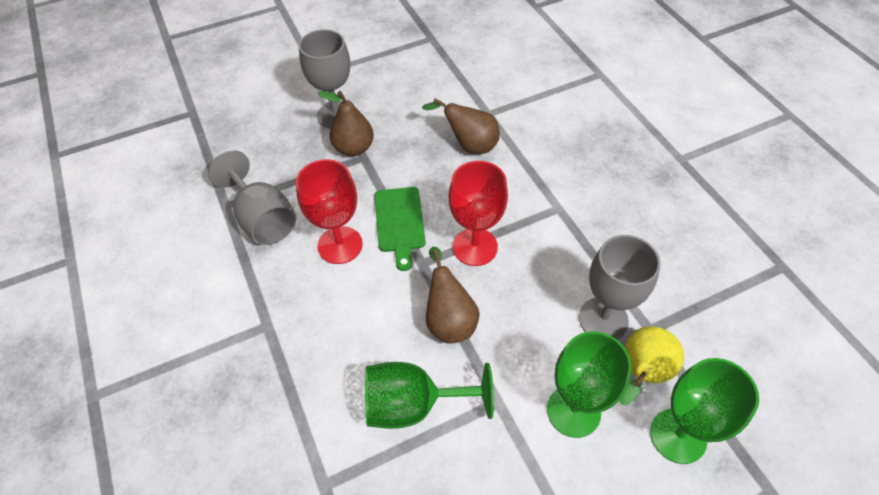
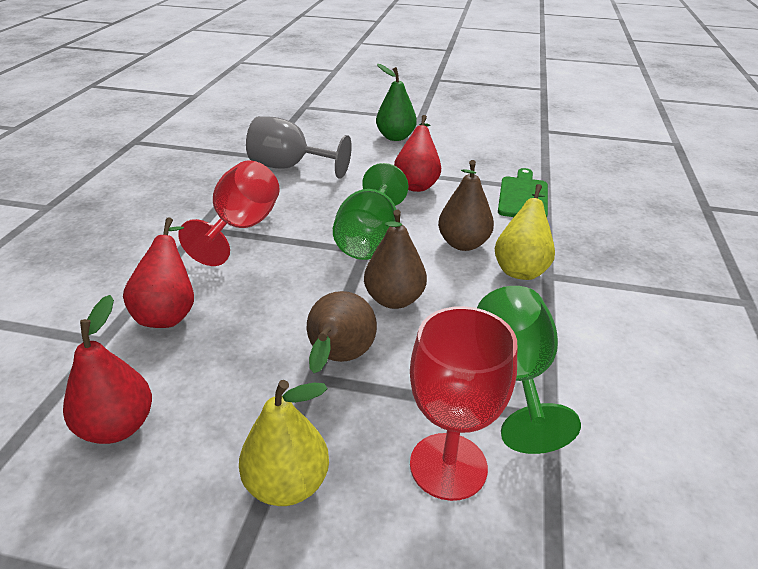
green goblet: 3 -> 2
green pear: 0 -> 1
grey goblet: 3 -> 1
red pear: 0 -> 3
yellow pear: 1 -> 2

